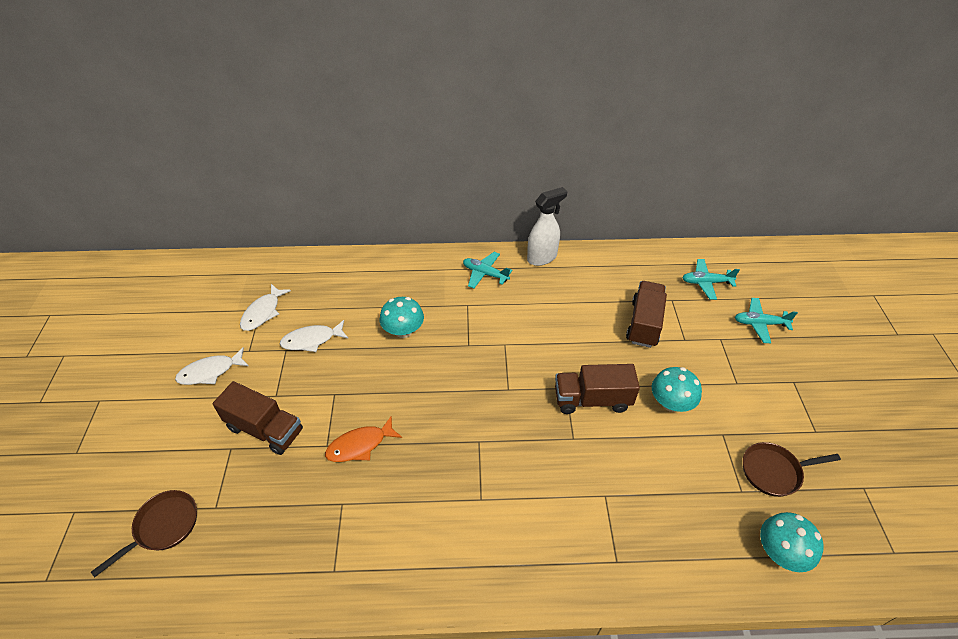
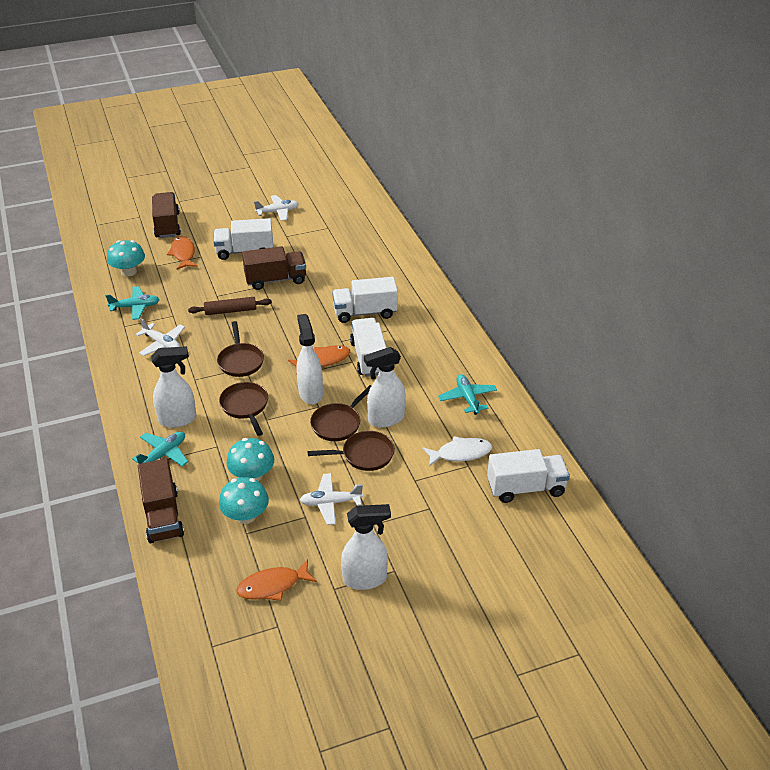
brown pan: 2 -> 4
brown rolling pin: 0 -> 1
orange fish: 1 -> 3
white fish: 3 -> 1
white plane: 0 -> 3
white spray bottle: 1 -> 4
white truck: 0 -> 4

